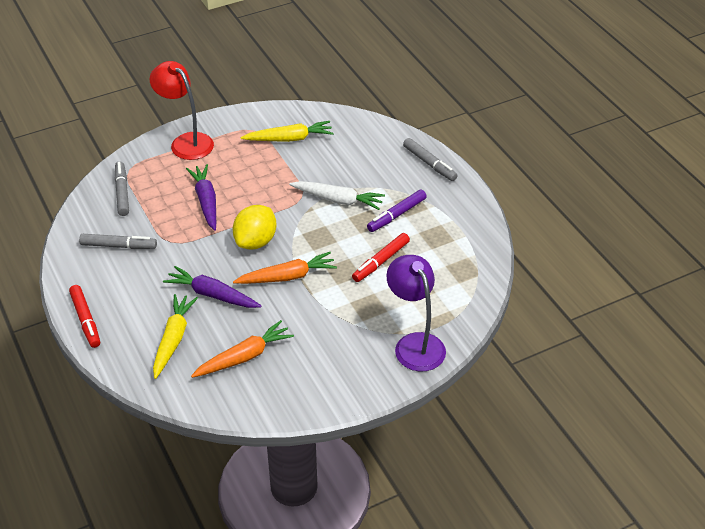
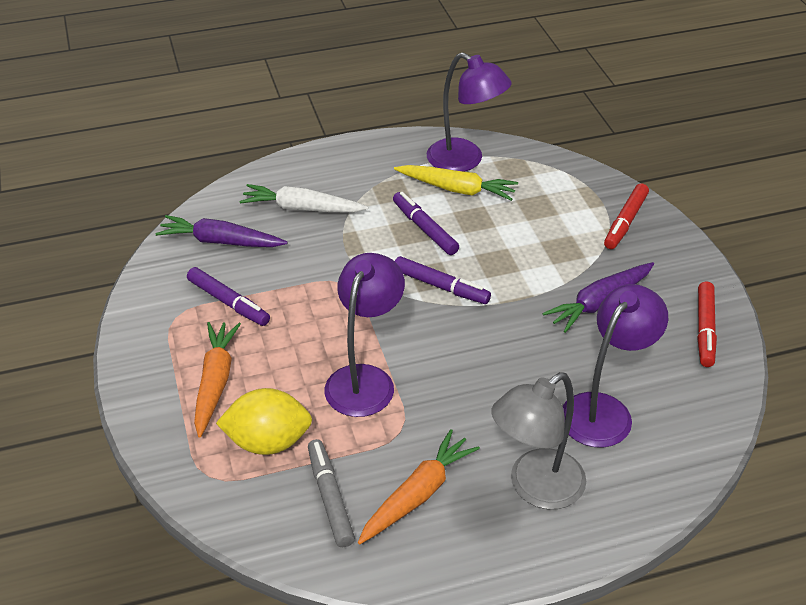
grey lamp: 0 -> 1
grey marker: 3 -> 1
purple lamp: 1 -> 3
purple marker: 1 -> 3
red lamp: 1 -> 0
yellow carrot: 2 -> 1

